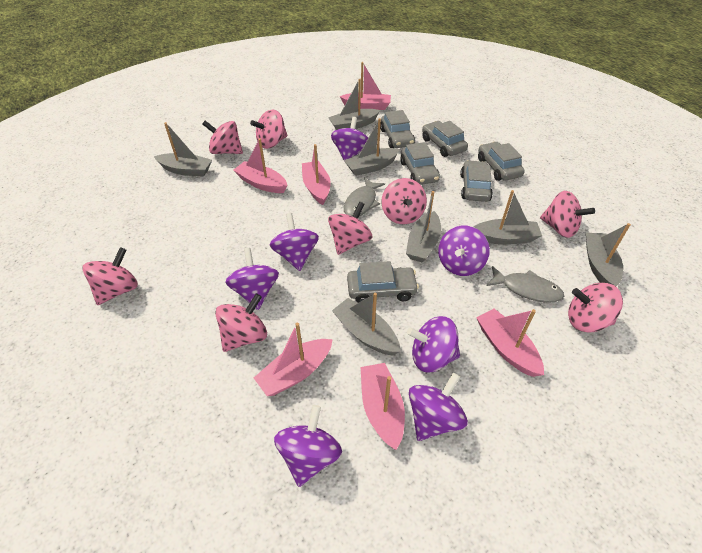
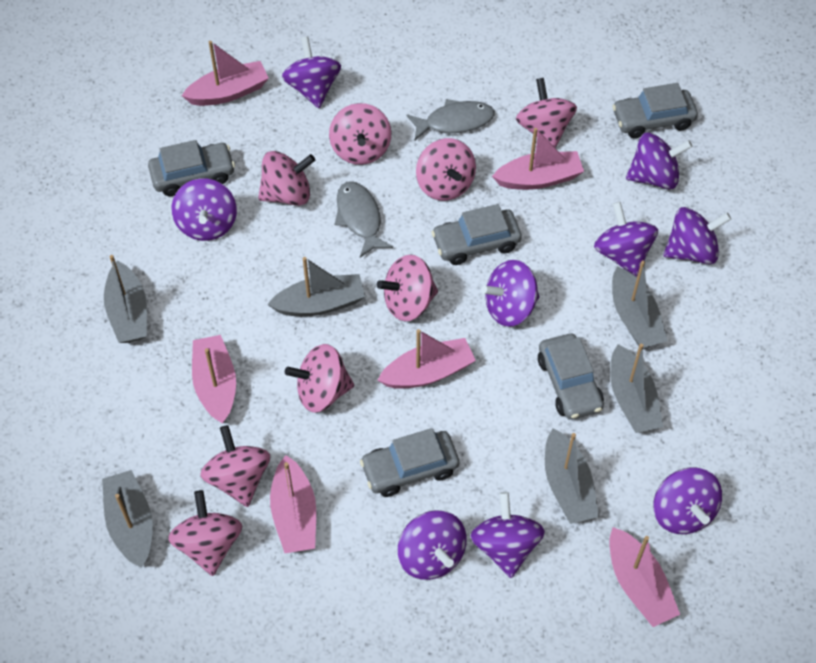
grey boat: 7 -> 6
grey car: 6 -> 5
purple spinning top: 7 -> 9

